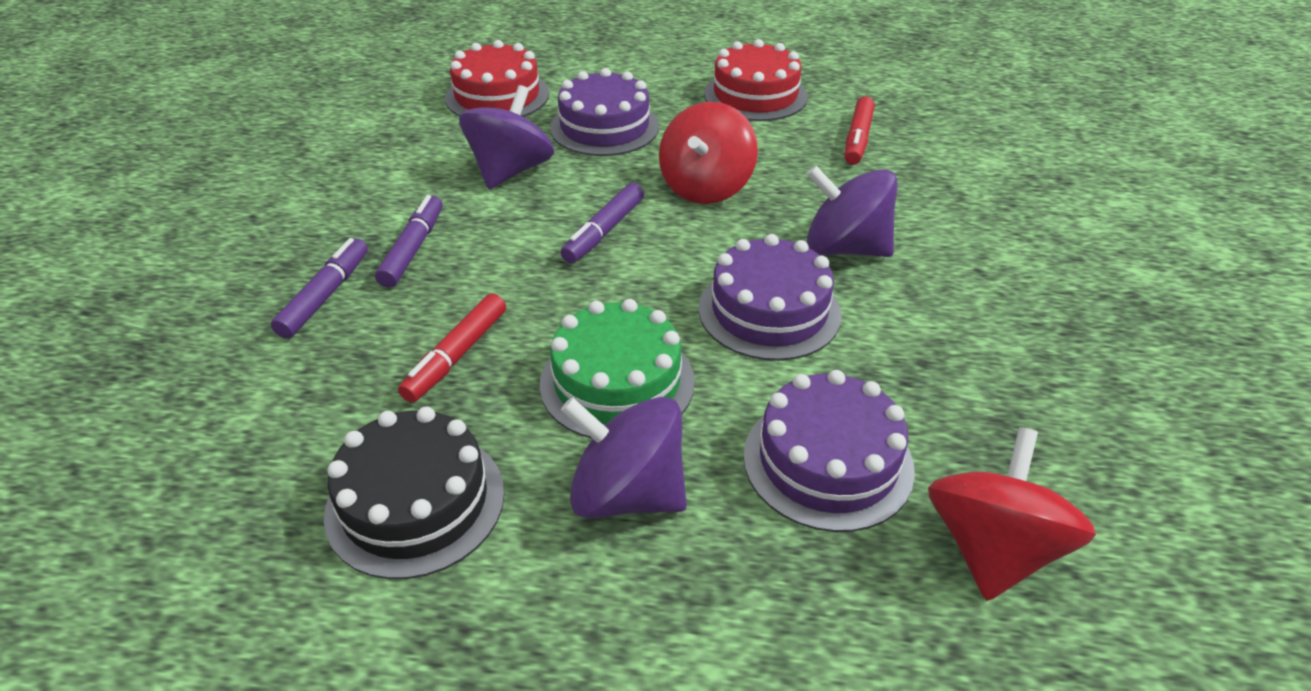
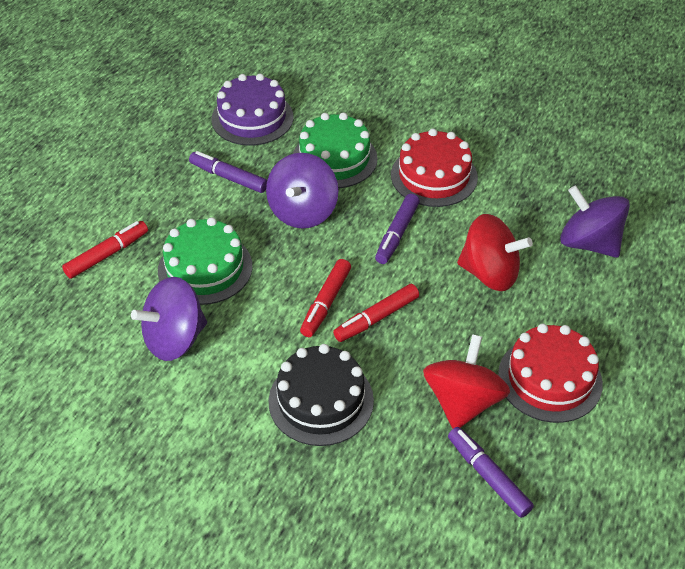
green cake: 1 -> 2
purple cake: 3 -> 1
red marker: 2 -> 3

